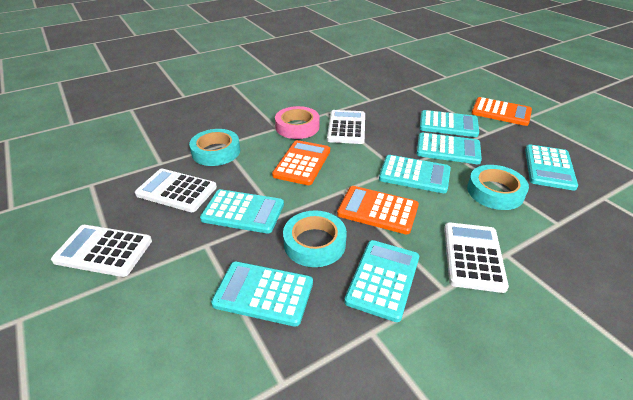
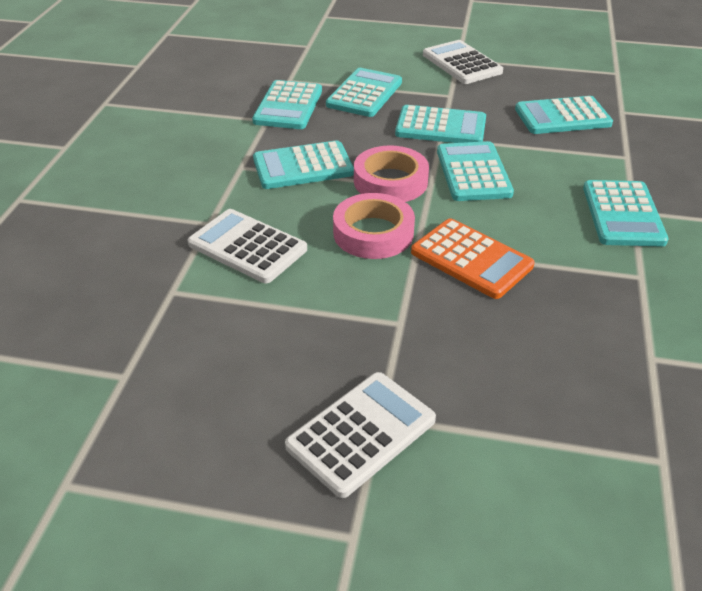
orange calculator: 3 -> 1
pink tape: 1 -> 2
turquoise tape: 3 -> 0
white calculator: 4 -> 3

